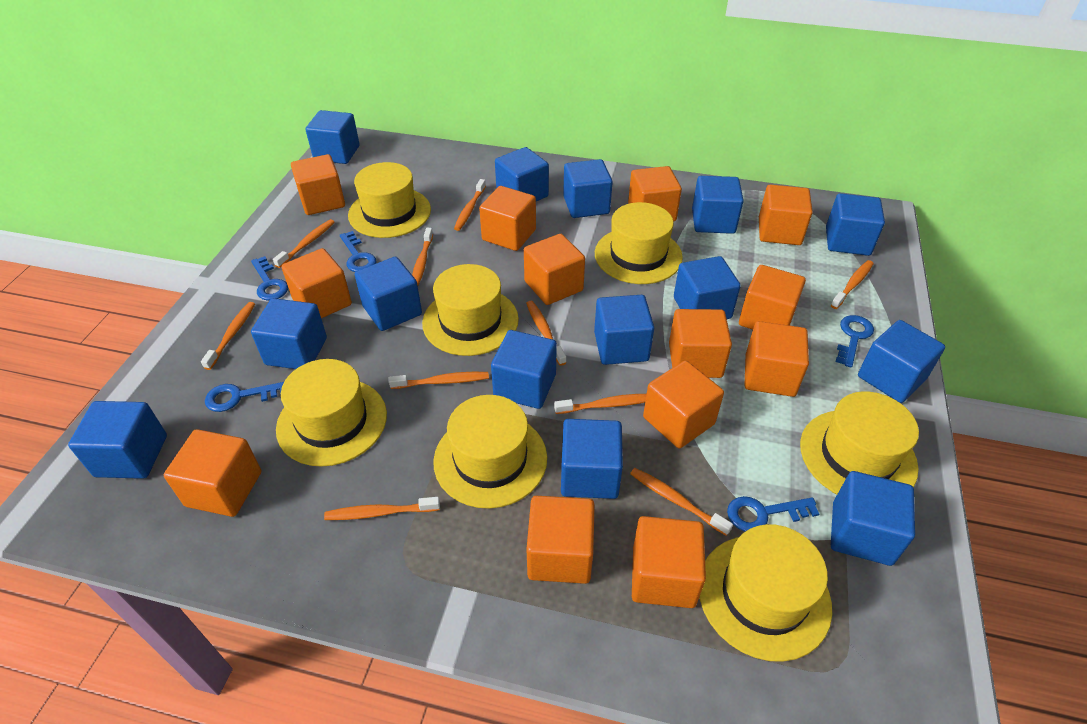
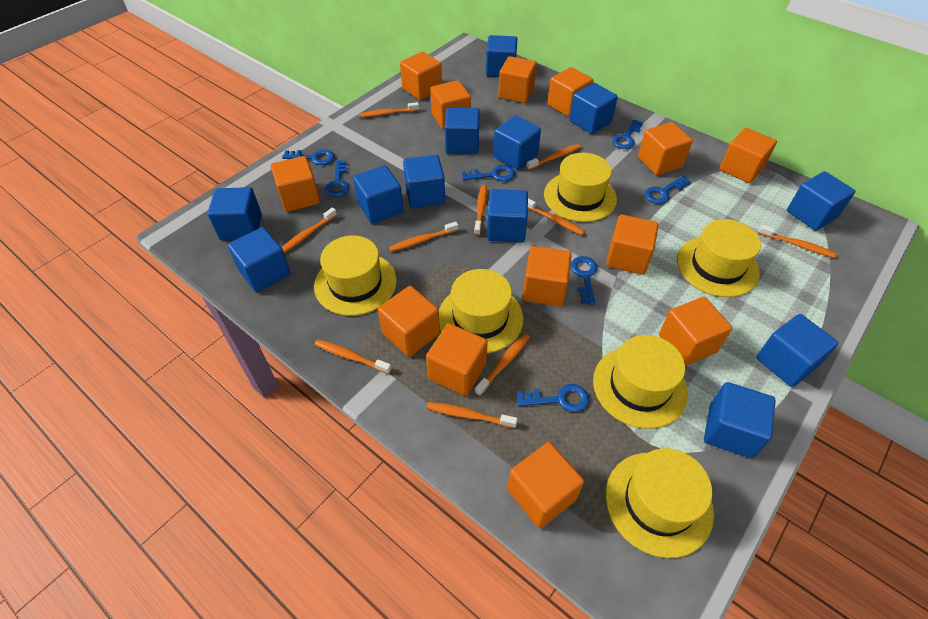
blue cube: 14 -> 12
blue key: 5 -> 7
yellow hat: 7 -> 6

